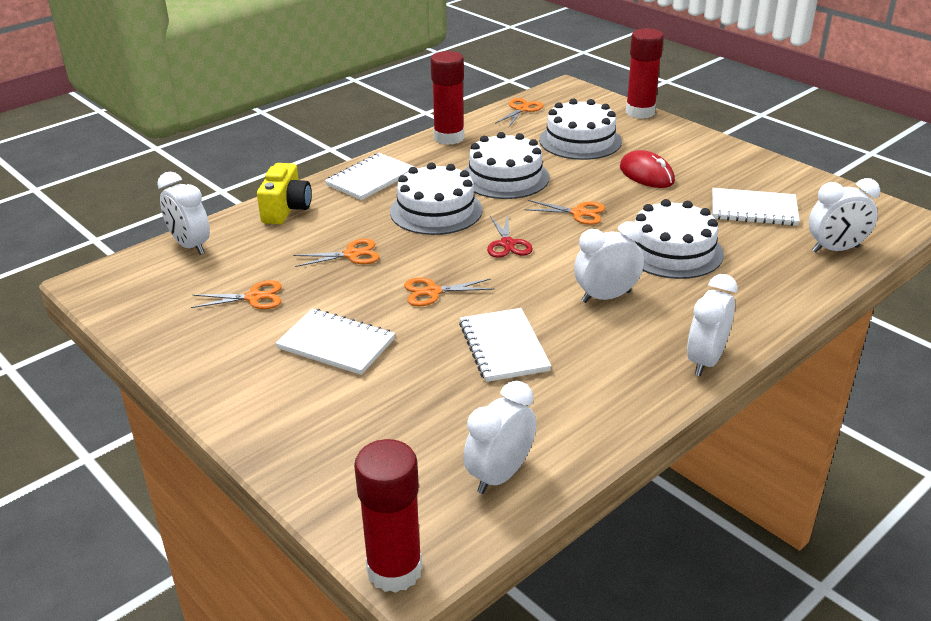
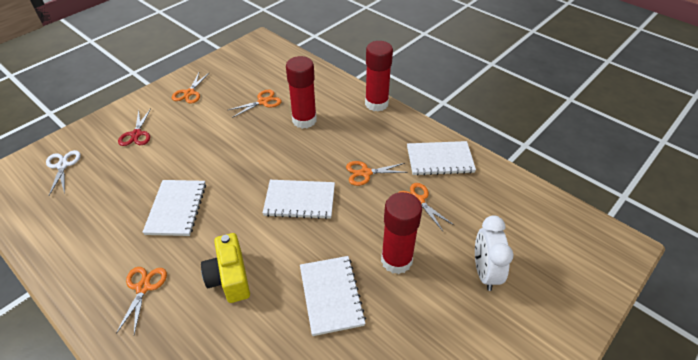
red mouse: 1 -> 0
white cake: 4 -> 0
white clock: 5 -> 1
white scissors: 0 -> 1

